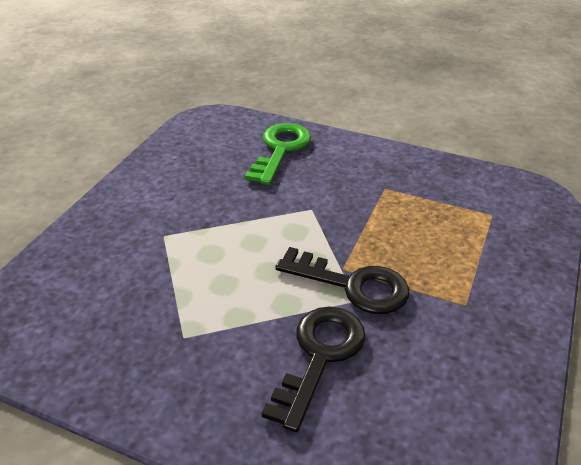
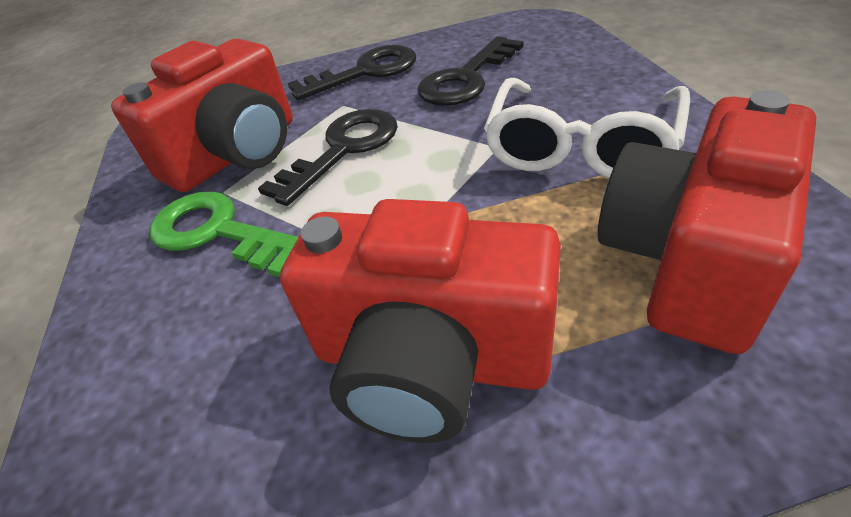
black key: 2 -> 3
red camera: 0 -> 3
white glasses: 0 -> 1

